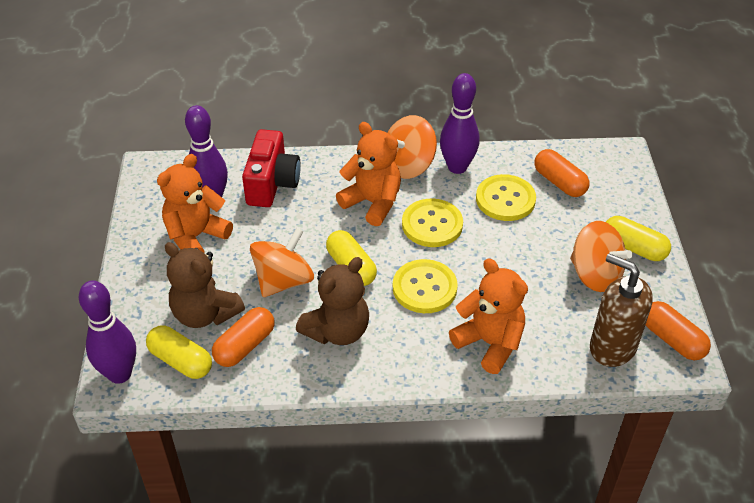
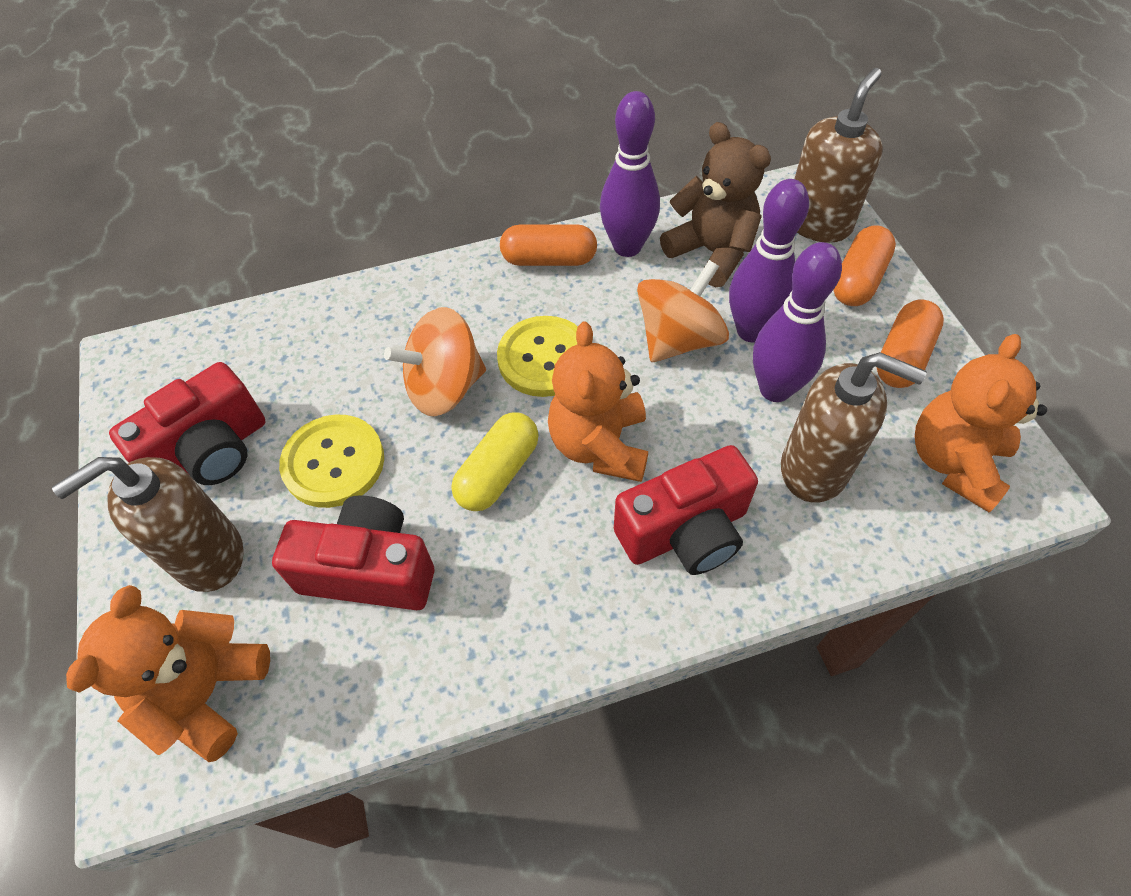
brown soap dispenser: 1 -> 3
brown teddy bear: 2 -> 1
orange spinning top: 3 -> 2
red camera: 1 -> 3
yellow button: 3 -> 2
yellow capsule: 3 -> 1

